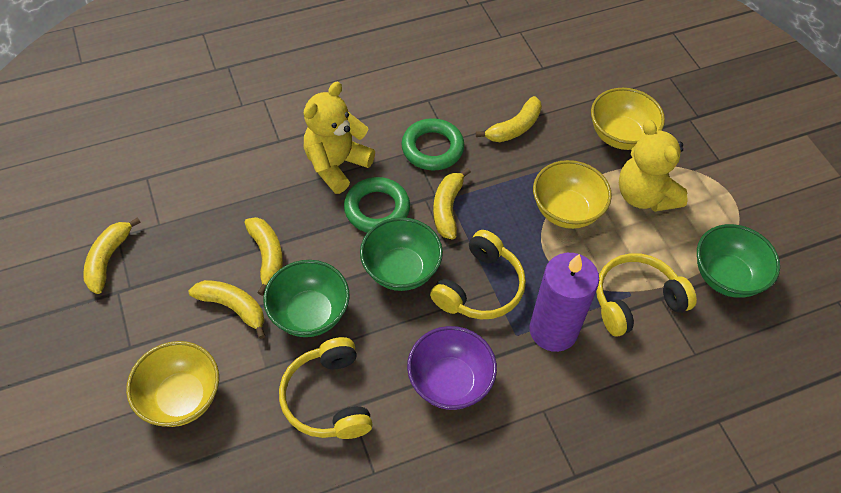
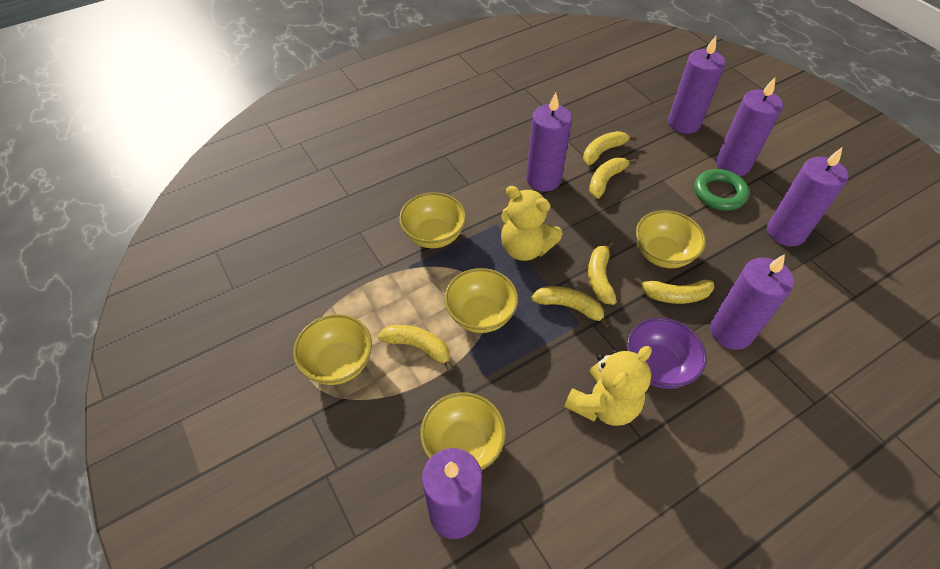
green bowl: 3 -> 0
green ring: 2 -> 1
purple candle: 1 -> 6
yellow banana: 5 -> 6
yellow bowl: 3 -> 5
yellow headphones: 3 -> 0

